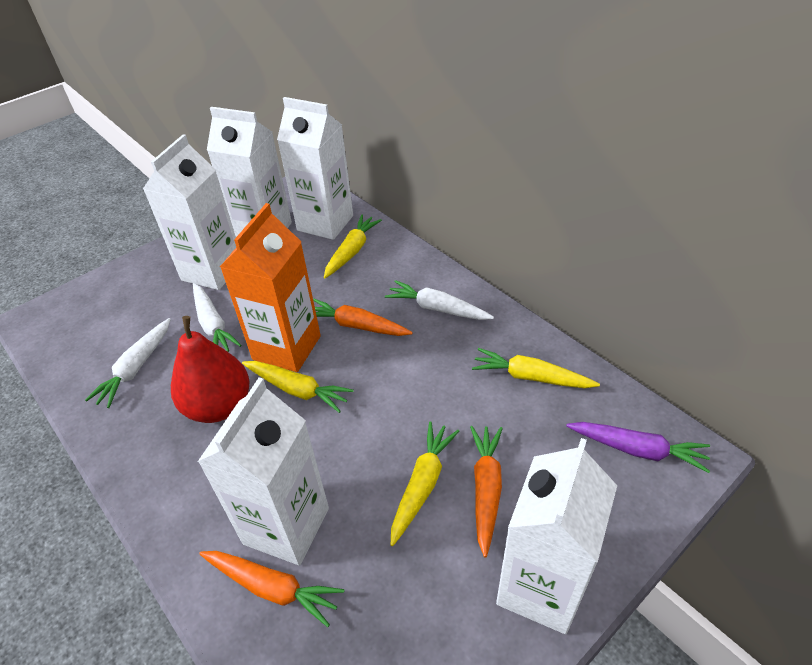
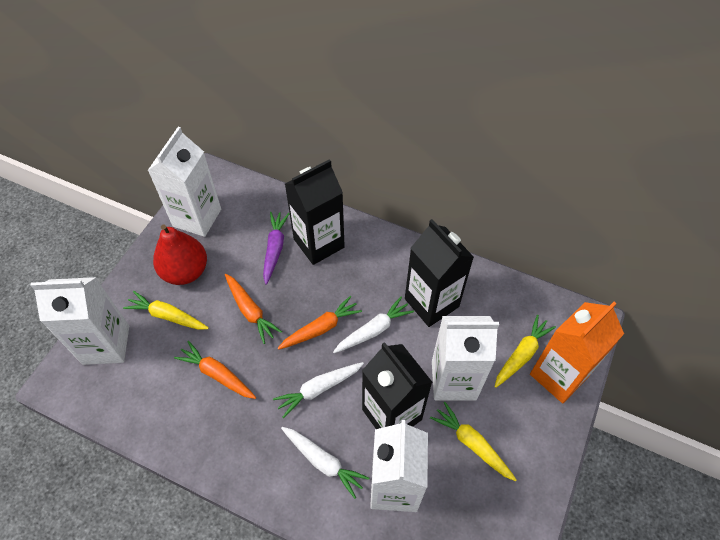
black carton: 0 -> 3
white carton: 5 -> 4
yellow carrot: 4 -> 3

